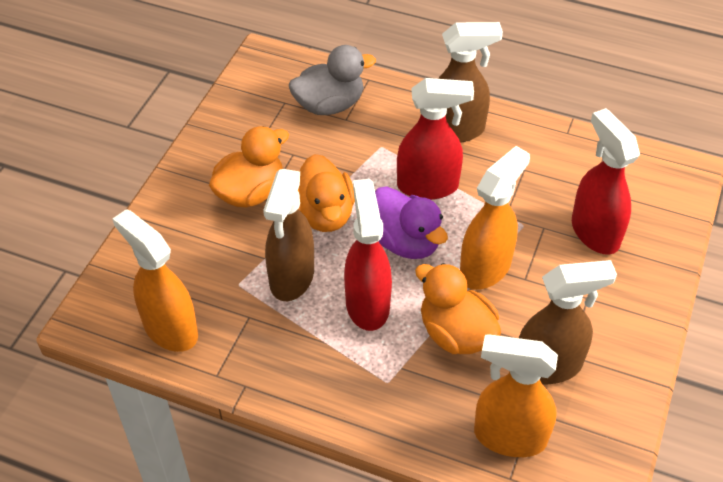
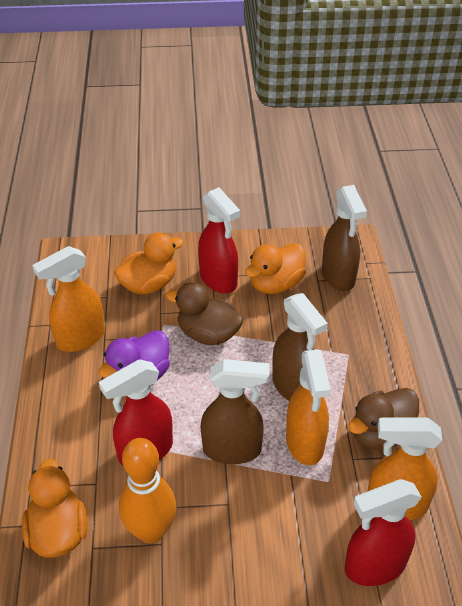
brown duck: 0 -> 2
grey duck: 1 -> 0
orange bowling pin: 0 -> 1

